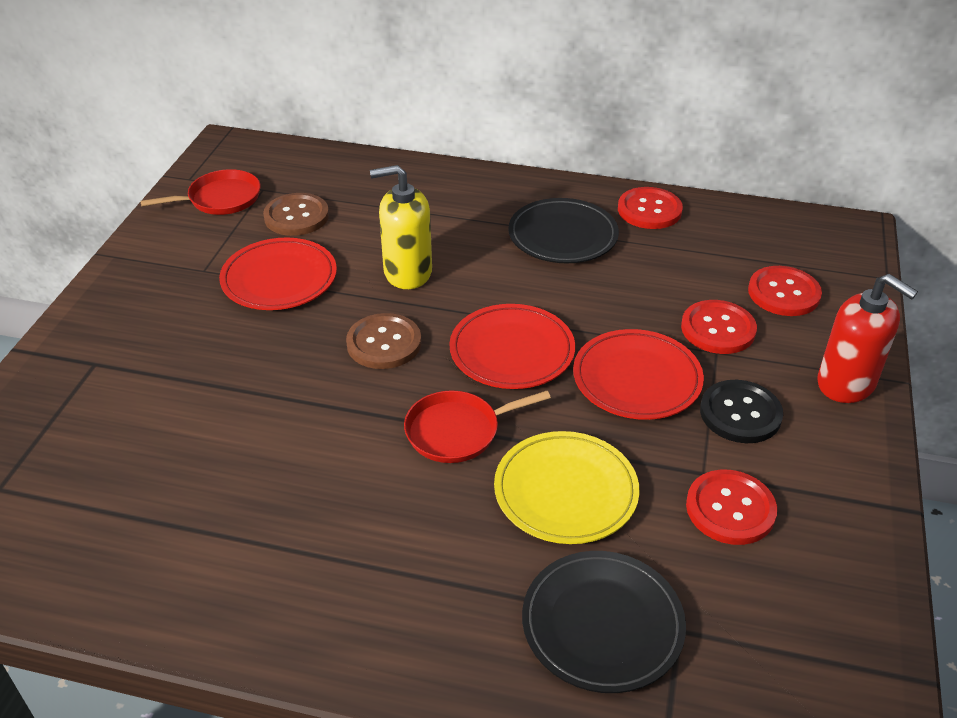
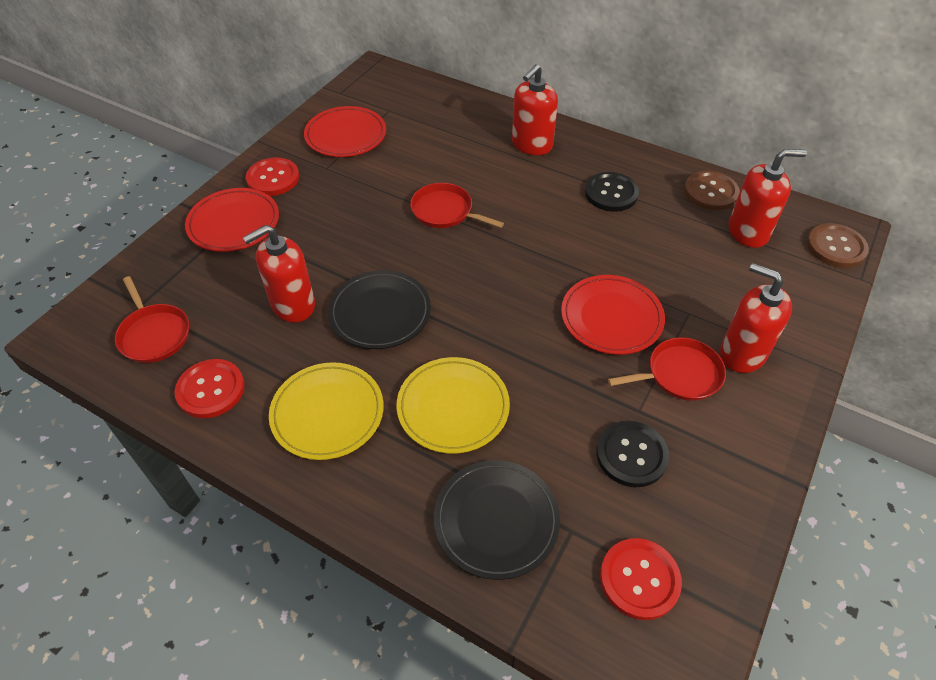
black button: 1 -> 2
red button: 4 -> 3
red pan: 2 -> 3
red soap dispenser: 1 -> 4
yellow plate: 1 -> 2
yellow soap dispenser: 1 -> 0

